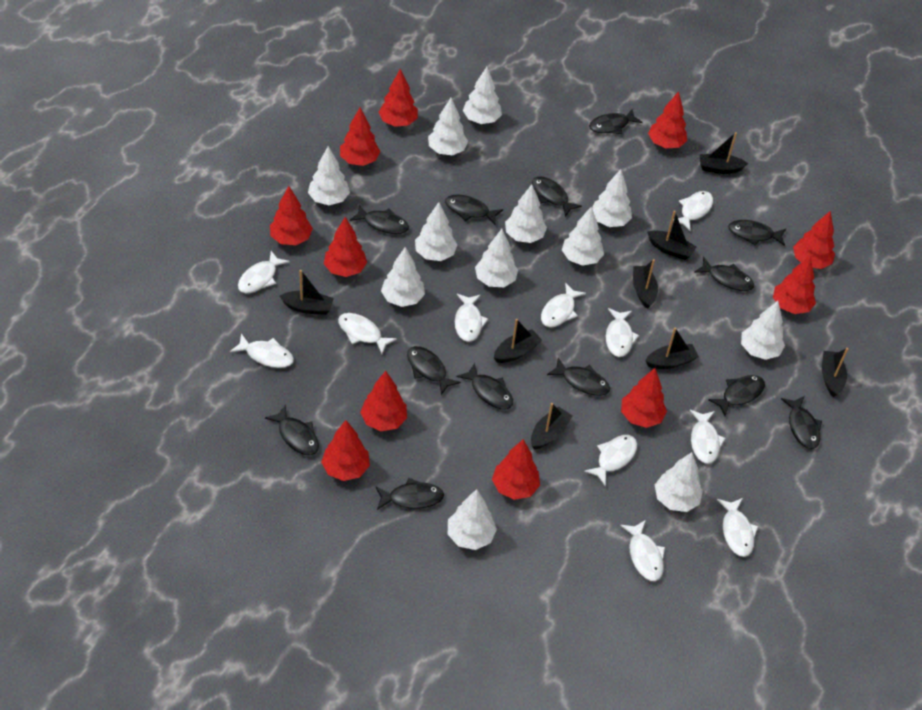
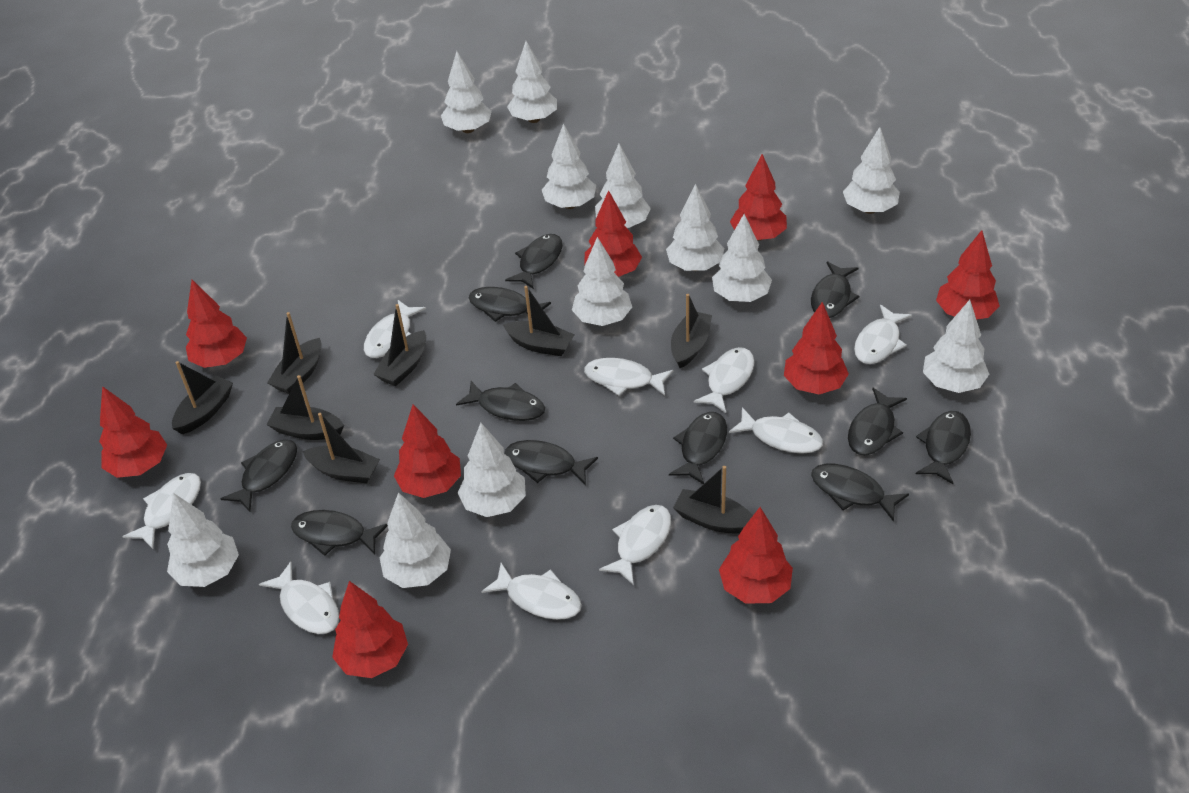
black fish: 13 -> 11
red tree: 11 -> 9
white fish: 11 -> 9

